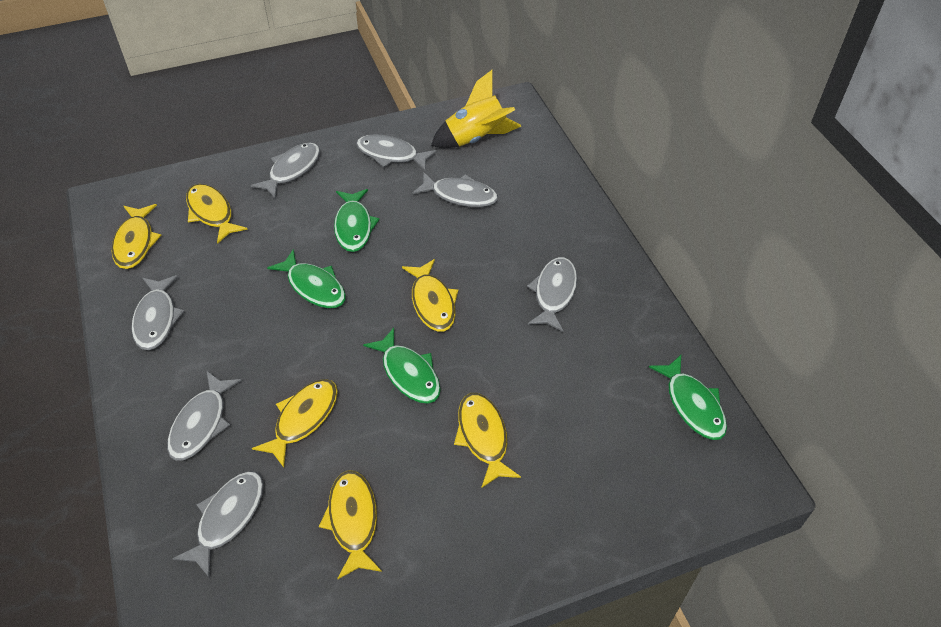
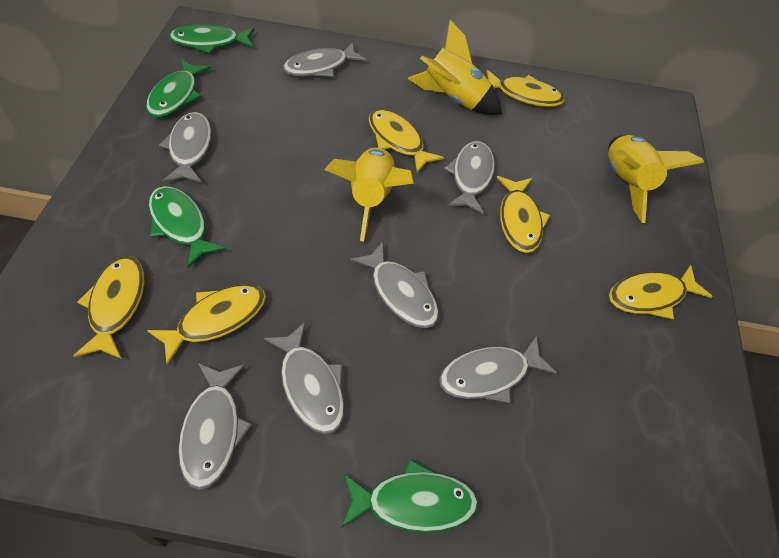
yellow rocket: 1 -> 3

